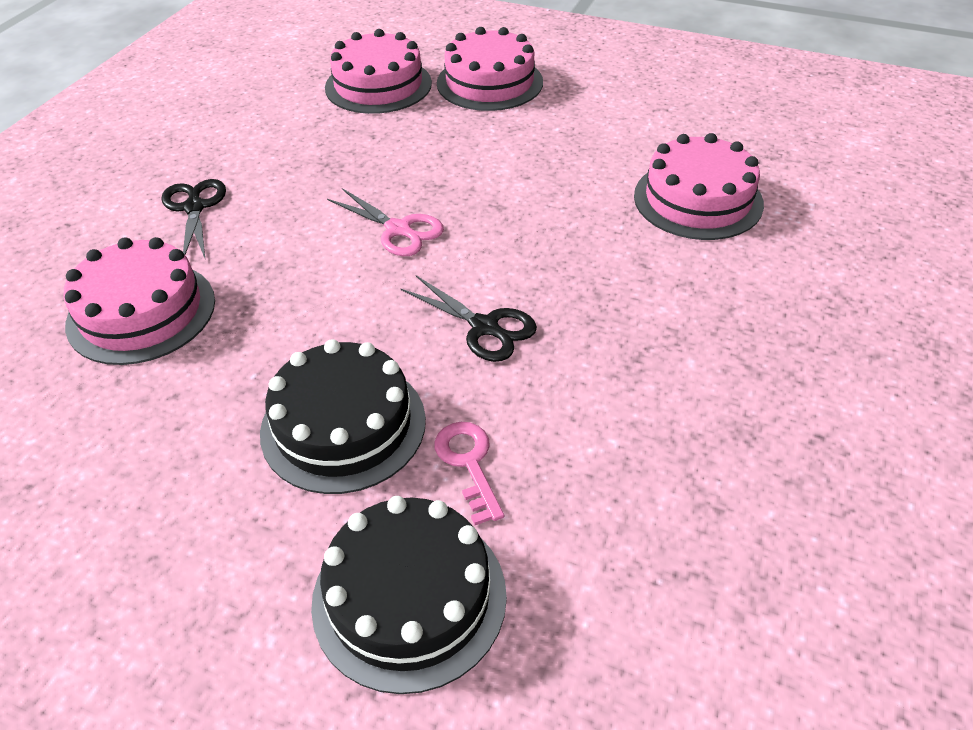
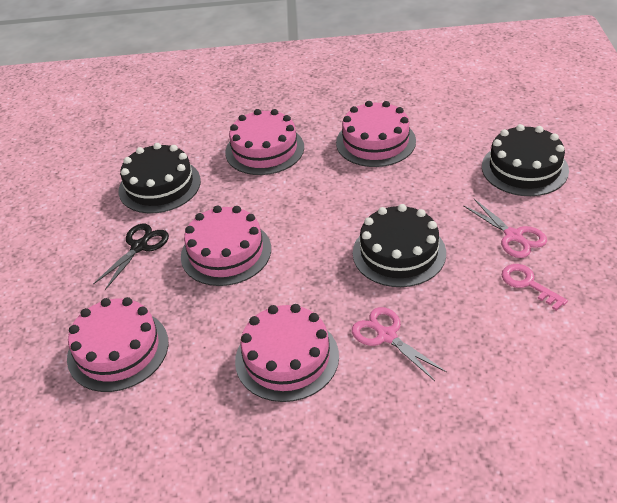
black cake: 2 -> 3
black scissors: 2 -> 1
pink cake: 4 -> 5
pink scissors: 1 -> 2

